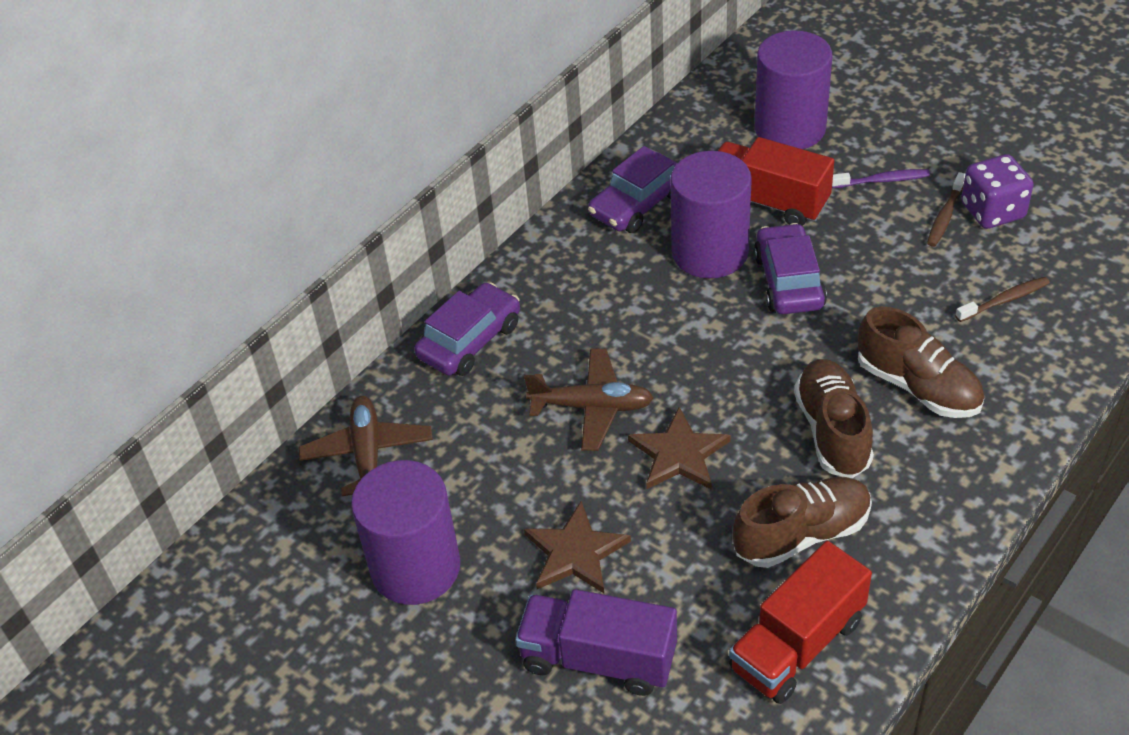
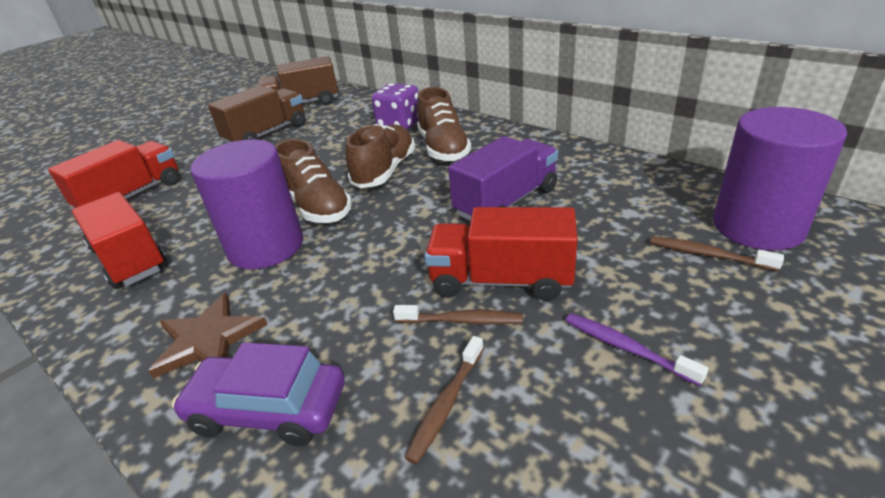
brown plane: 2 -> 0
brown star: 2 -> 1
brown toothbrush: 2 -> 3
brown truck: 0 -> 2
purple car: 3 -> 1
purple cylinder: 3 -> 2
red truck: 2 -> 3

